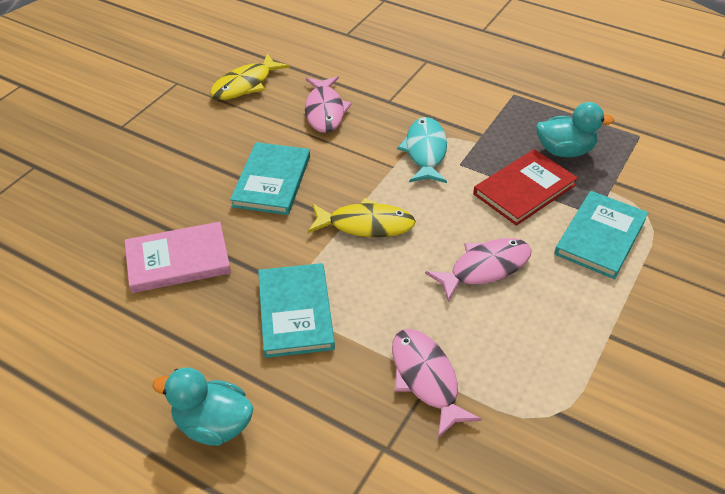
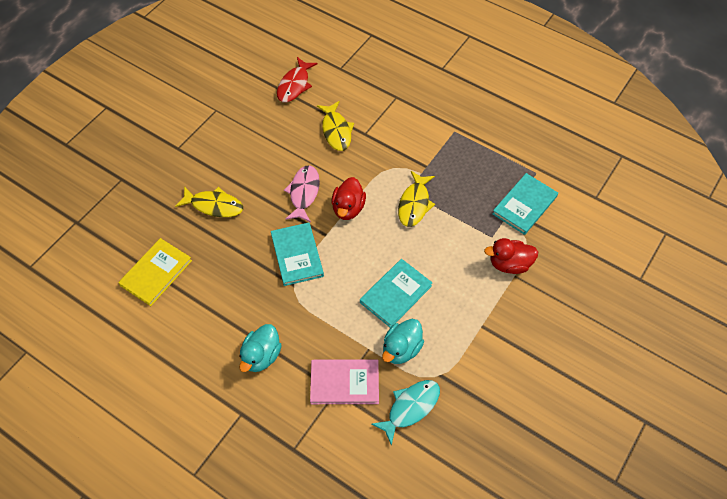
pink fish: 3 -> 1
red book: 1 -> 0
red duck: 0 -> 2
red fish: 0 -> 1
yellow book: 0 -> 1
yellow fish: 2 -> 3

